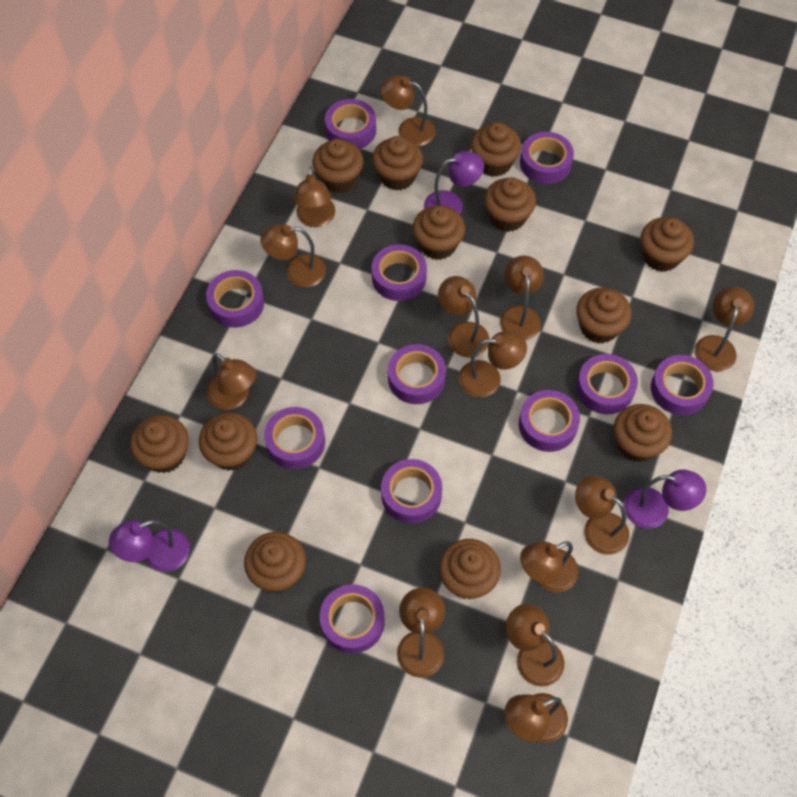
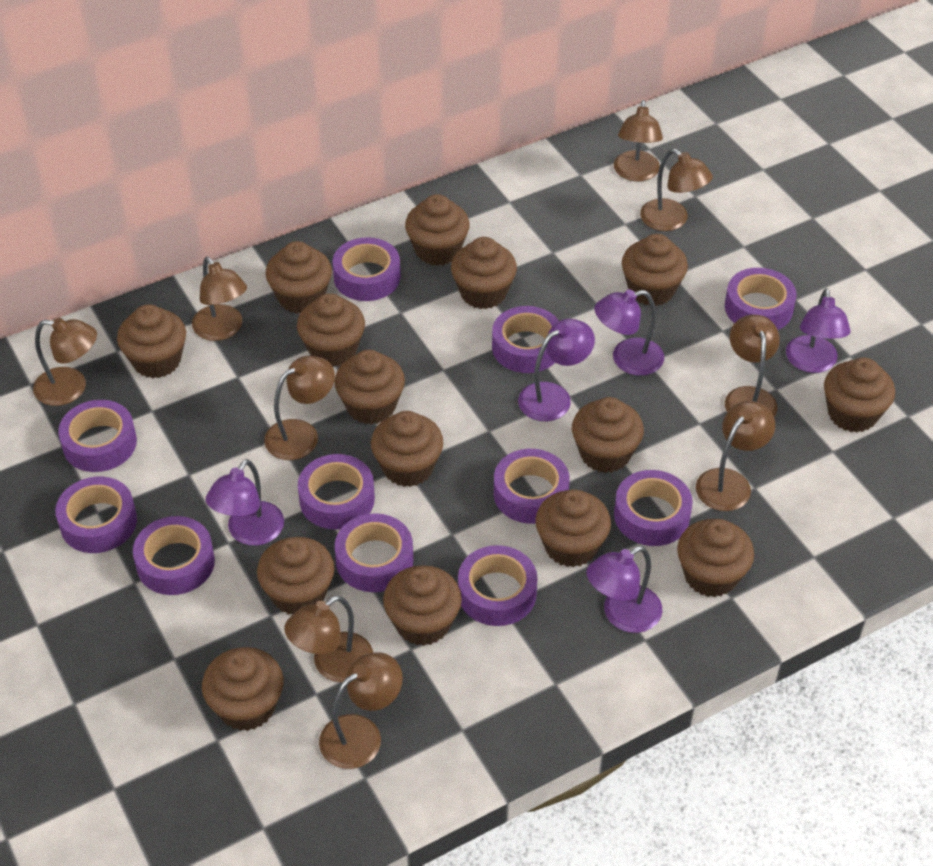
brown cupcake: 12 -> 15
brown lamp: 13 -> 9
purple lamp: 3 -> 5

